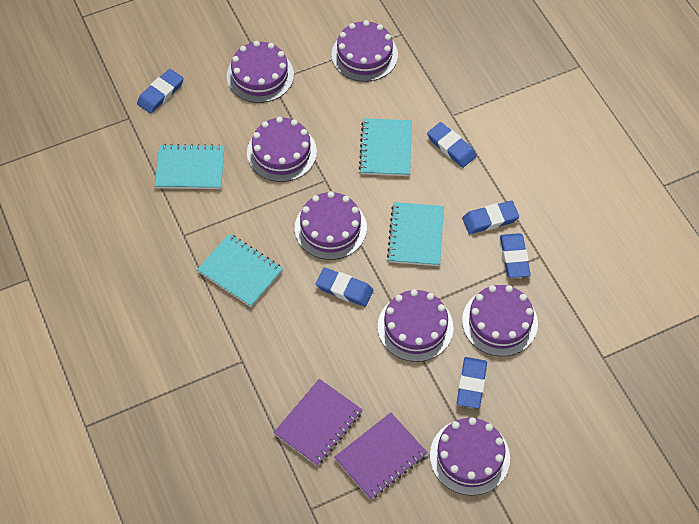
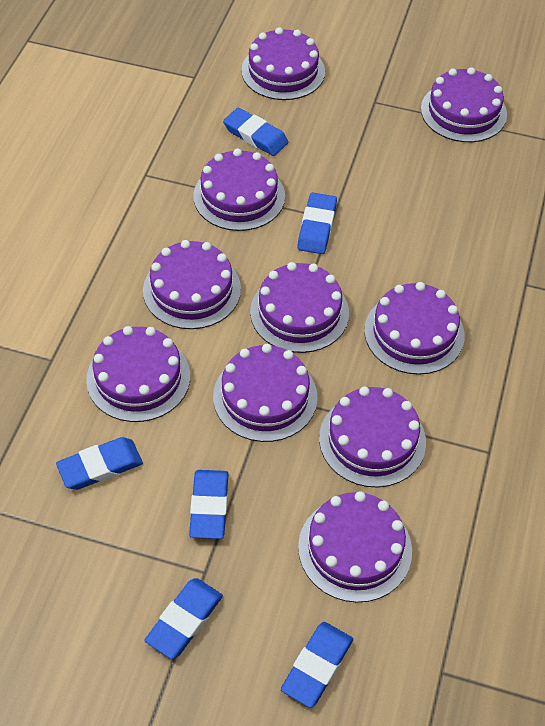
purple cake: 7 -> 10
purple notebook: 2 -> 0
turquoise notebook: 4 -> 0

